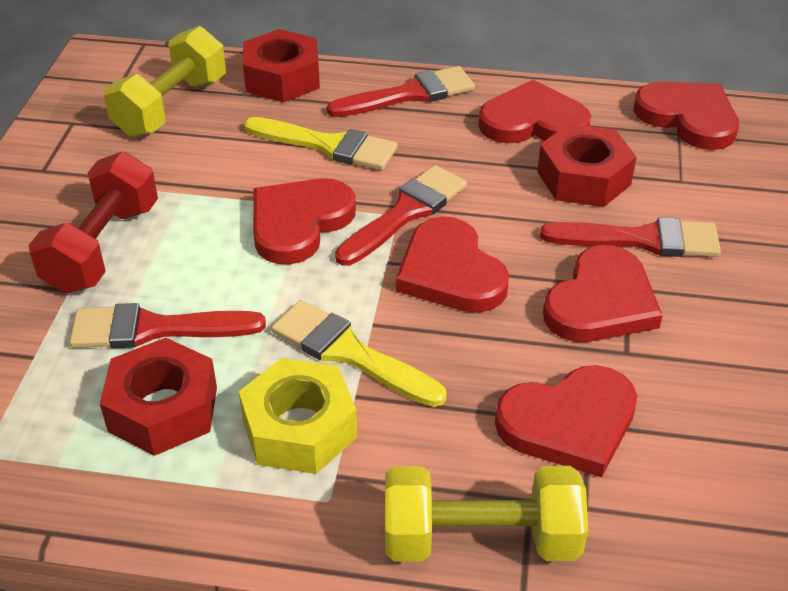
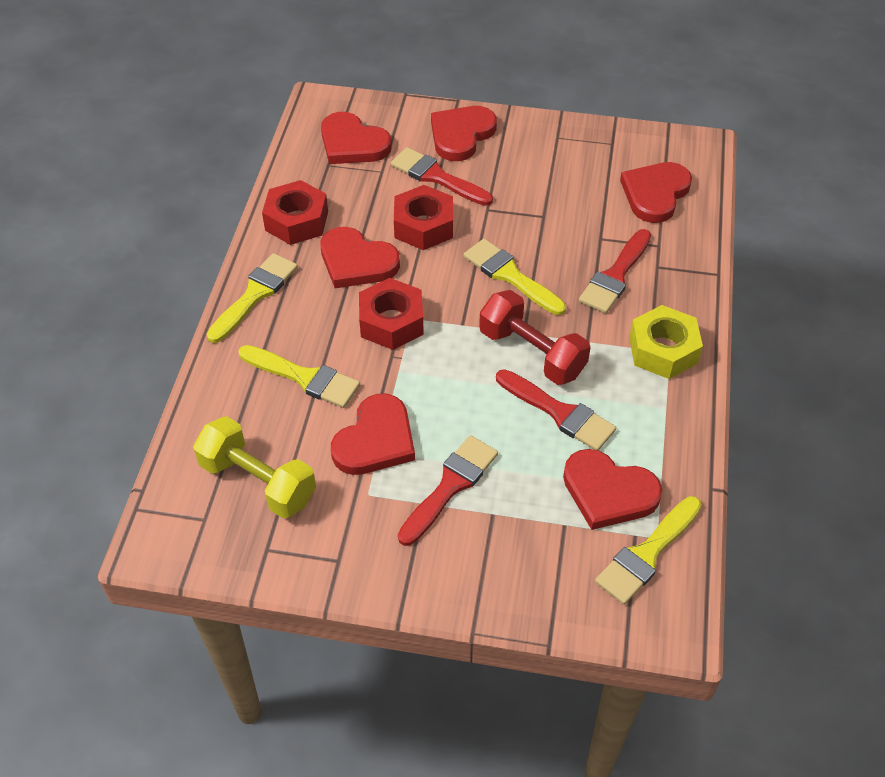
yellow brush: 2 -> 4
yellow dumbbell: 2 -> 1

